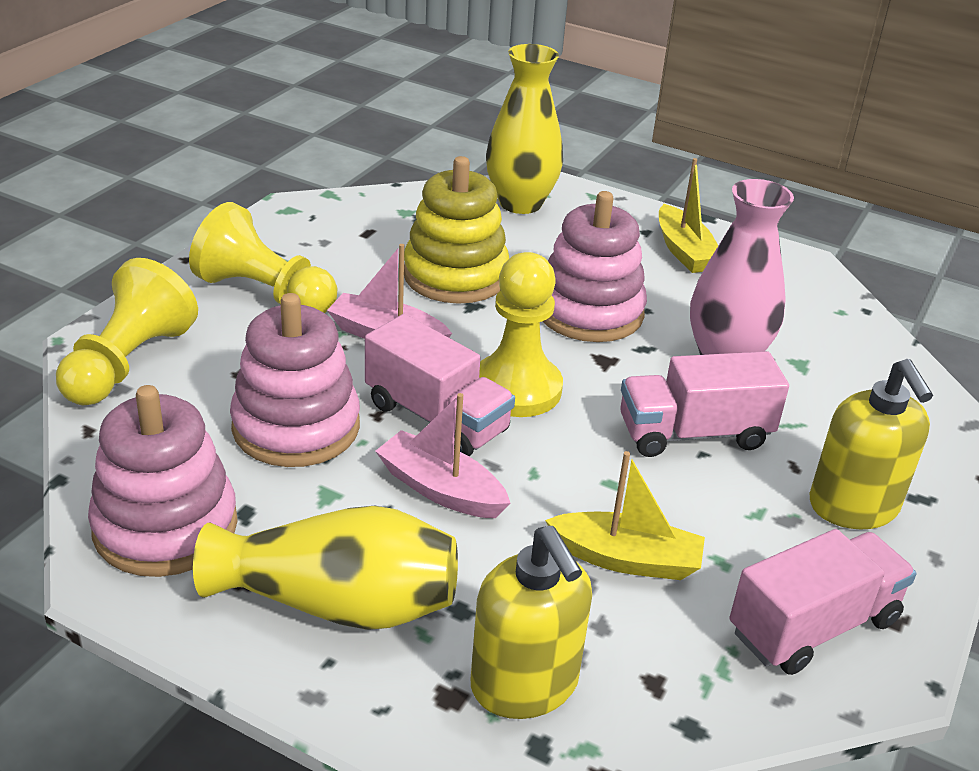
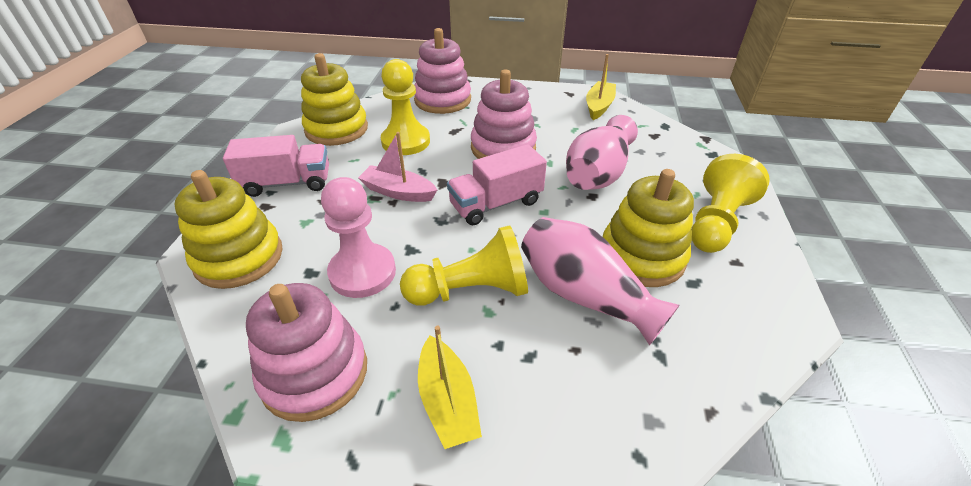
pink boat: 2 -> 1
pink pawn: 0 -> 1
pink truck: 3 -> 2
pink vase: 1 -> 2
yellow soap dispenser: 2 -> 0
yellow stacking toy: 1 -> 3
yellow vase: 2 -> 0

